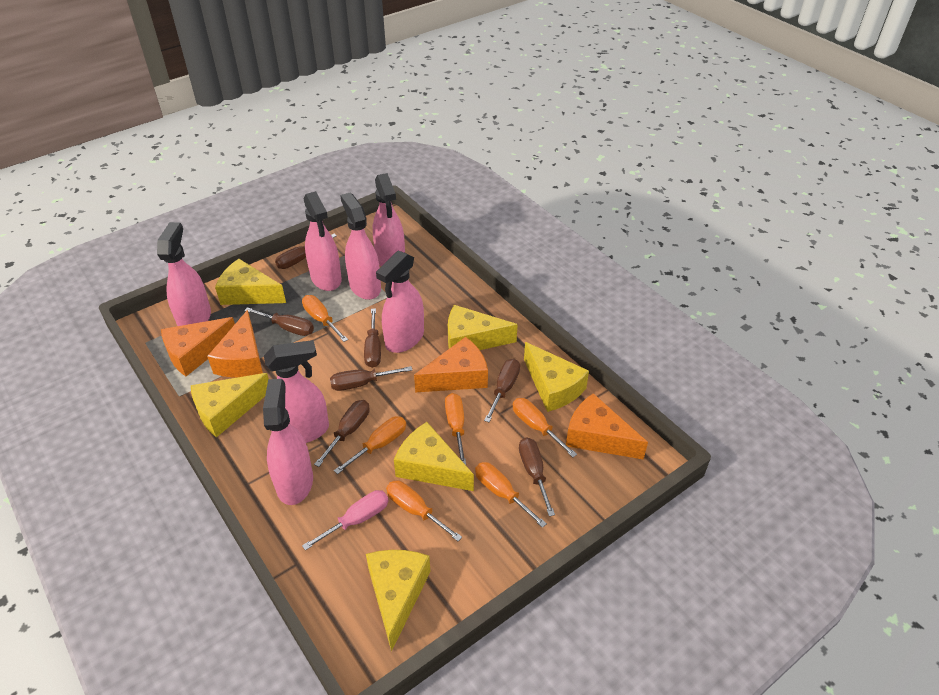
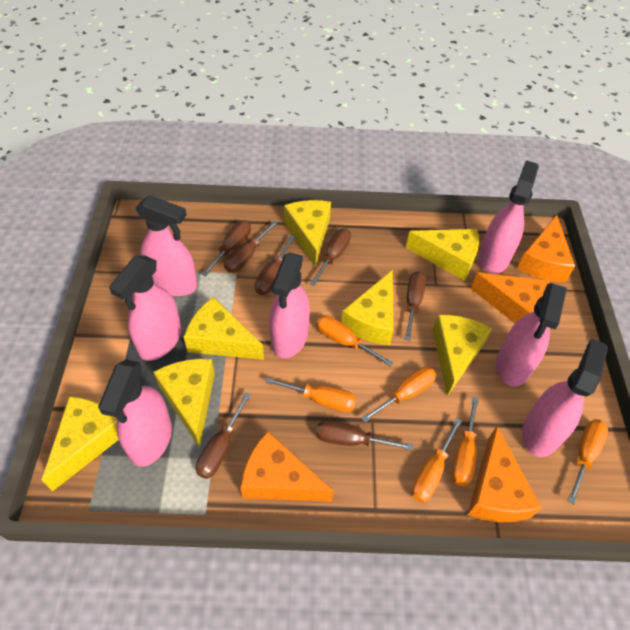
pink screwdriver: 1 -> 0
yellow cheese: 6 -> 7

